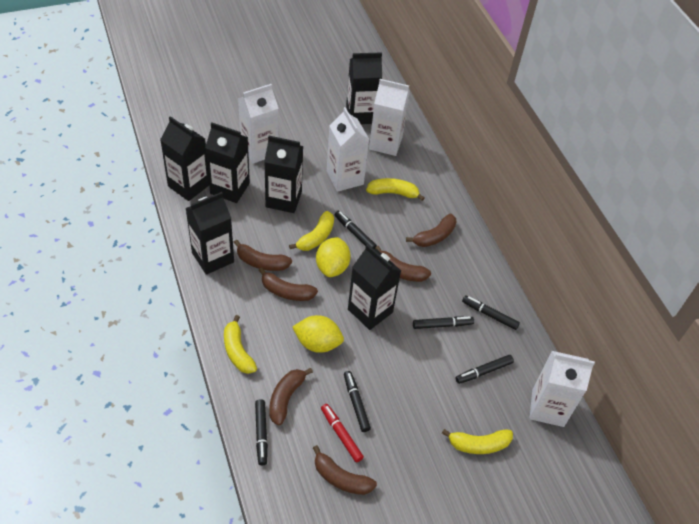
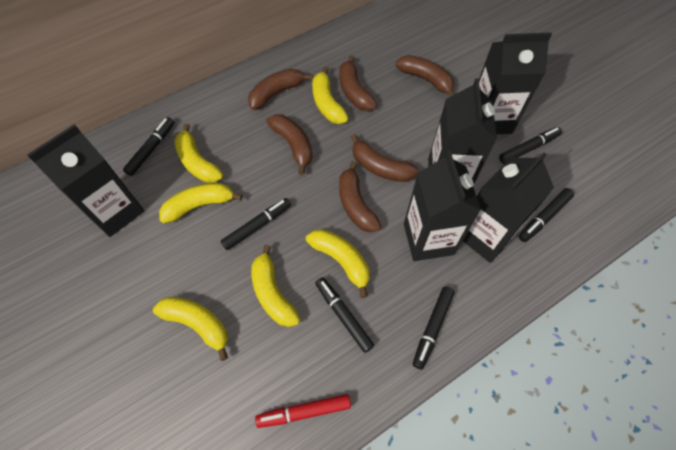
black carton: 6 -> 5
white carton: 4 -> 0
yellow banana: 4 -> 6
yellow lemon: 2 -> 0

